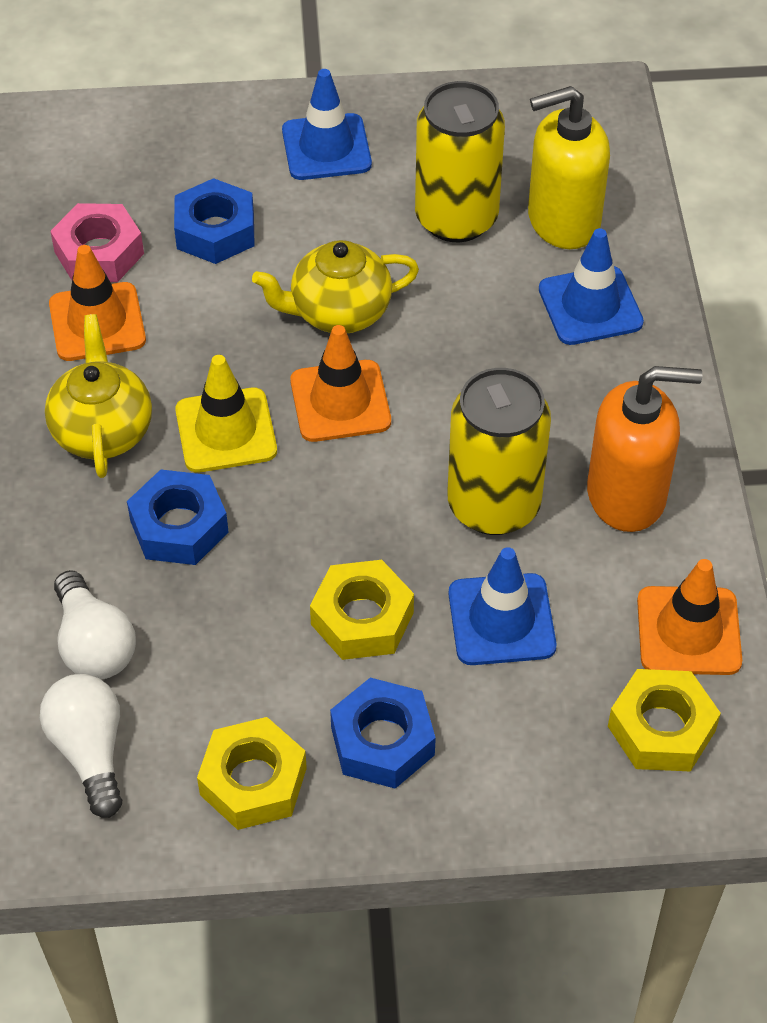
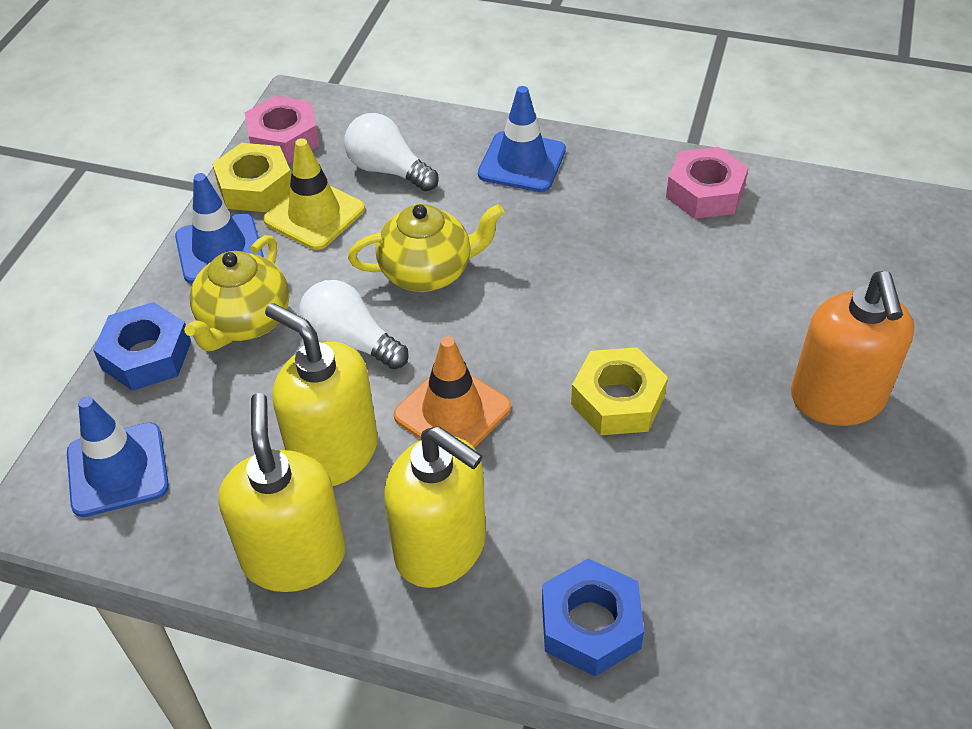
blue nut: 3 -> 2
orange traffic cone: 3 -> 1
pink nut: 1 -> 2
yellow can: 2 -> 0
yellow nut: 3 -> 2
yellow soap dispenser: 1 -> 3

